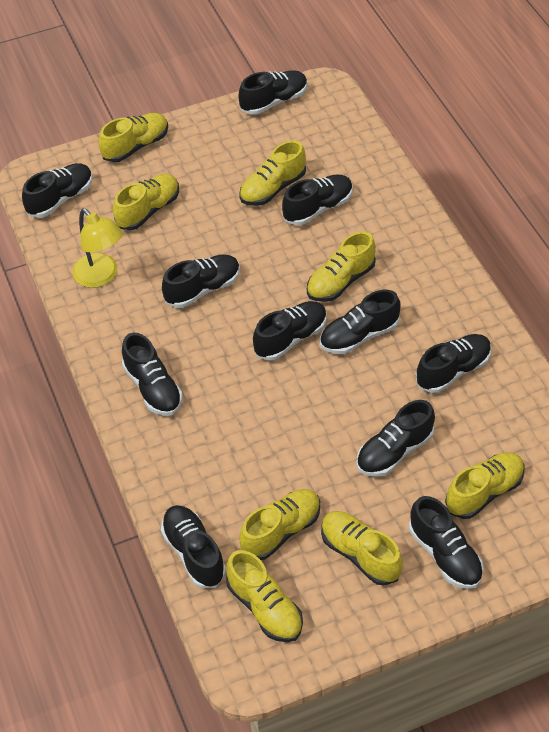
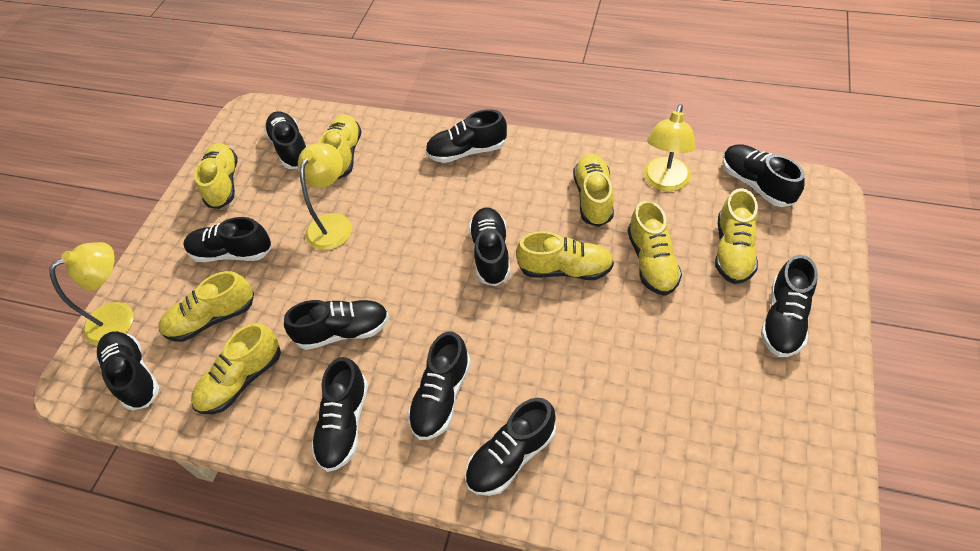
yellow lamp: 1 -> 3

